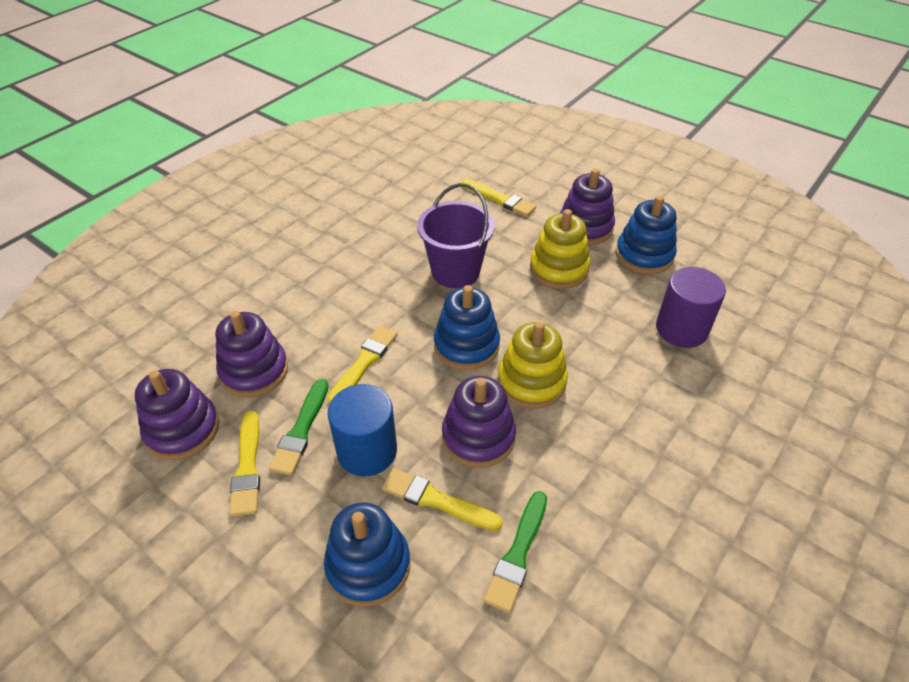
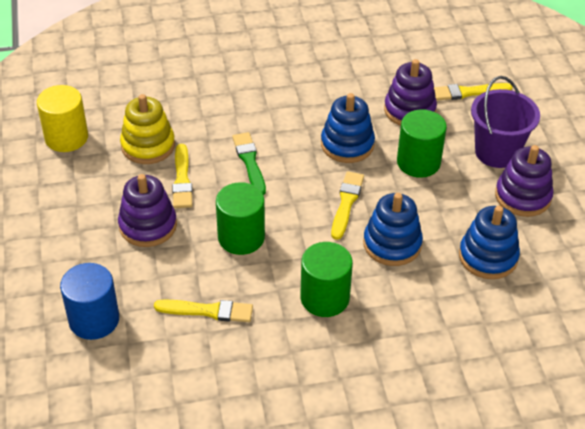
green brush: 2 -> 1
green cylinder: 0 -> 3
purple cylinder: 1 -> 0
purple stacking toy: 4 -> 3
yellow cylinder: 0 -> 1
yellow stacking toy: 2 -> 1

